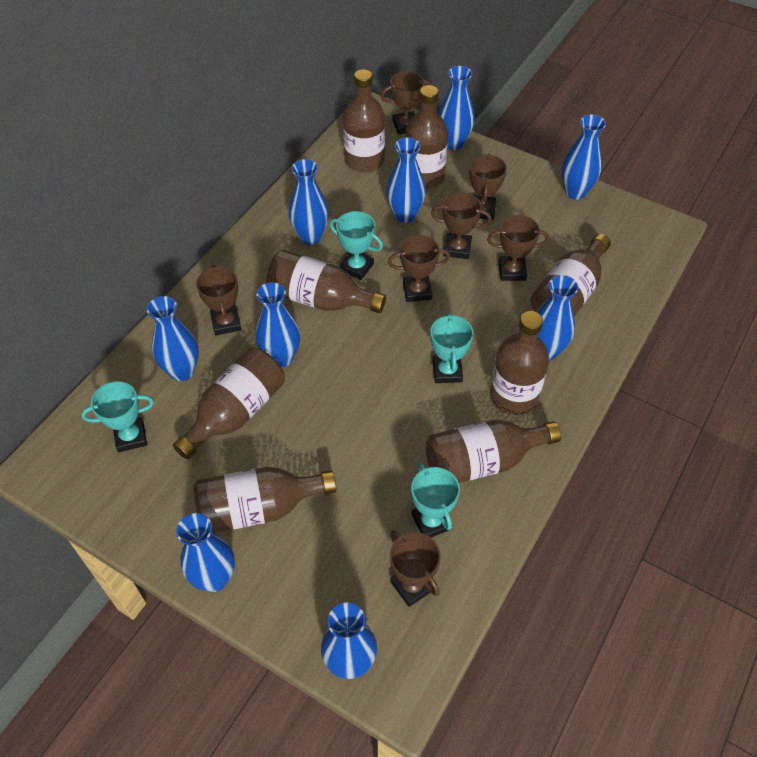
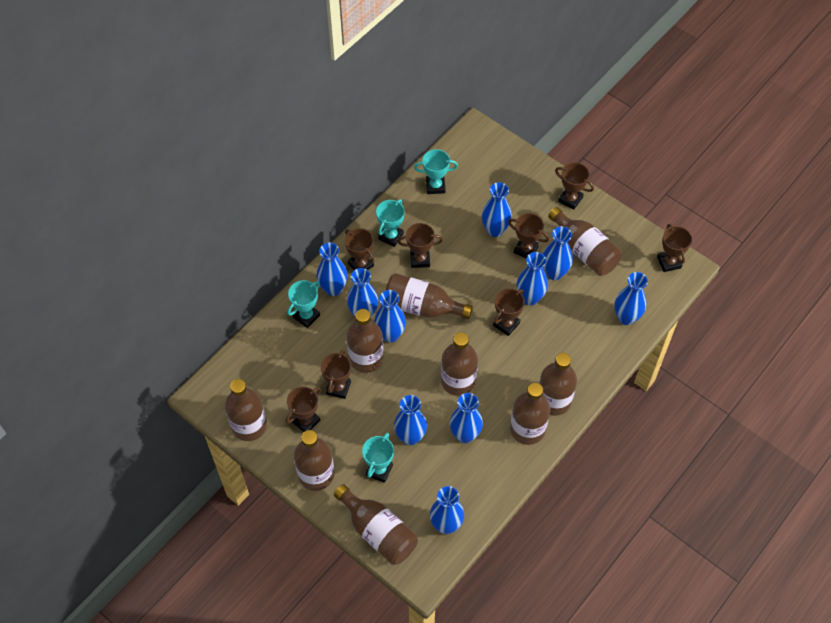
blue vase: 9 -> 10
brown bottle: 8 -> 9
brown trophy: 7 -> 8

